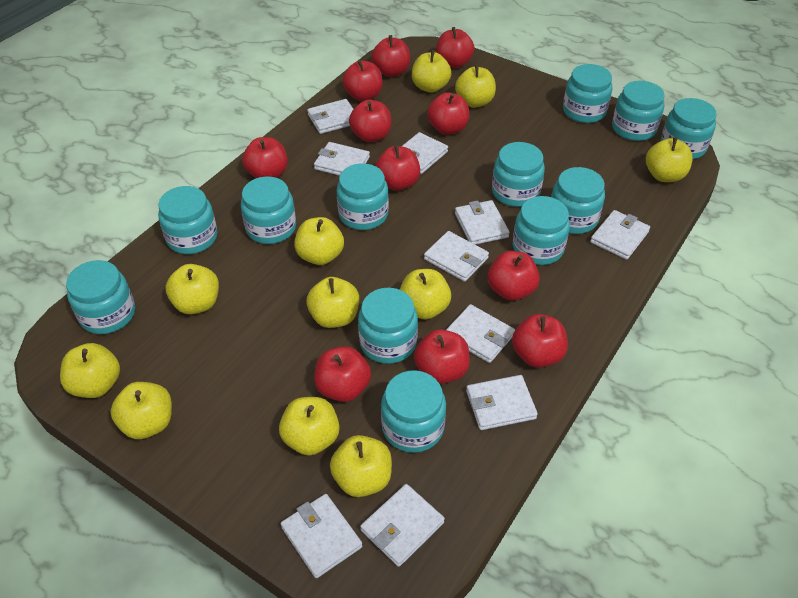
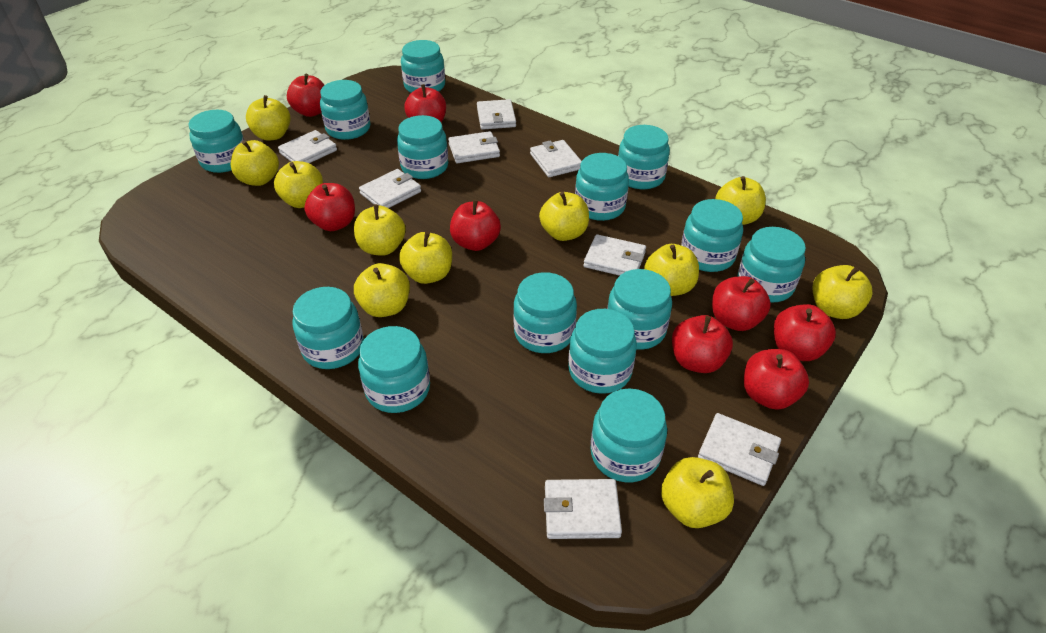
red apple: 11 -> 8
turquoise jar: 12 -> 14
white wallet: 10 -> 8

